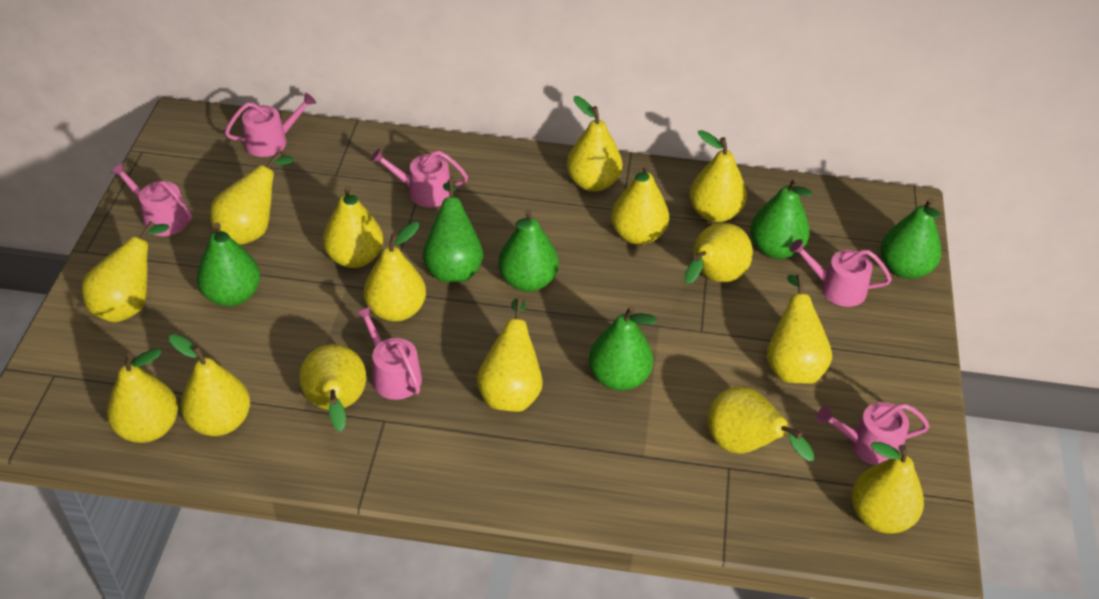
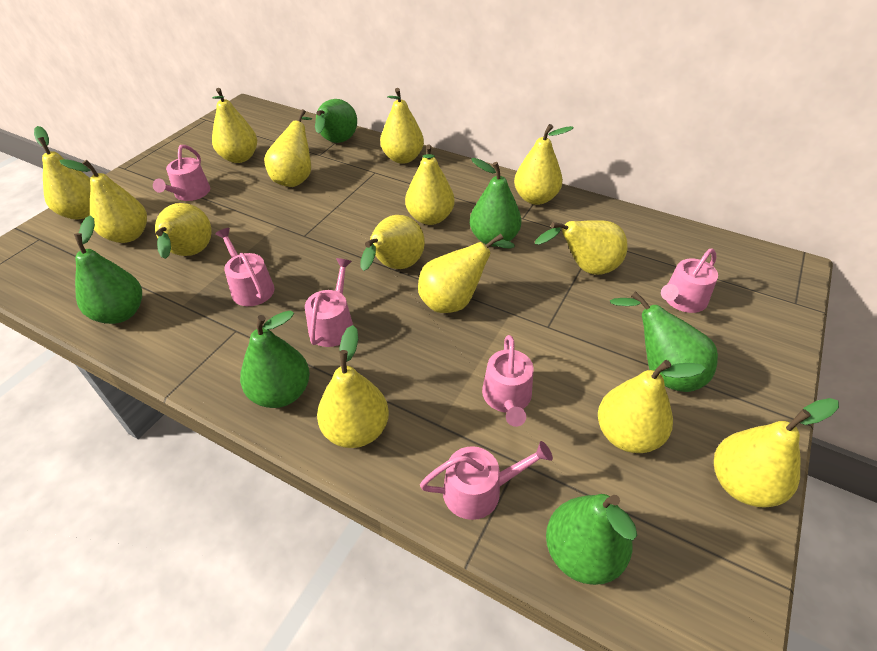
yellow pear: 15 -> 14

